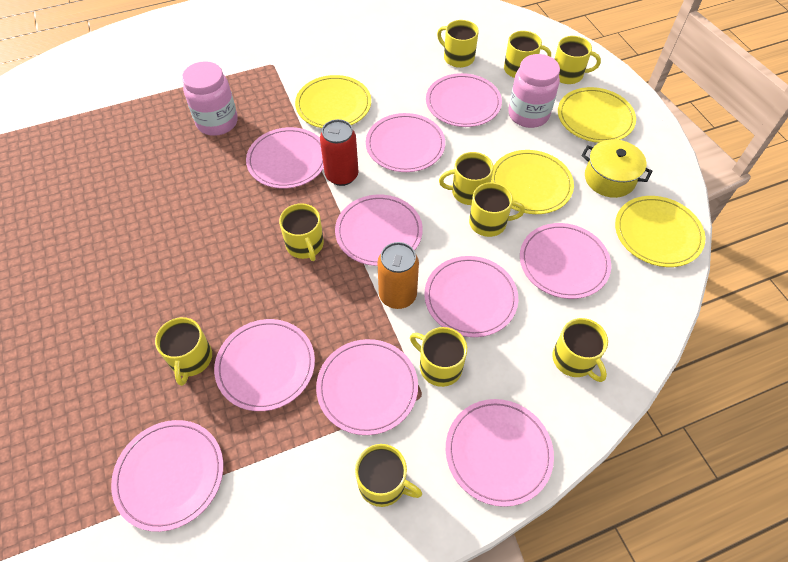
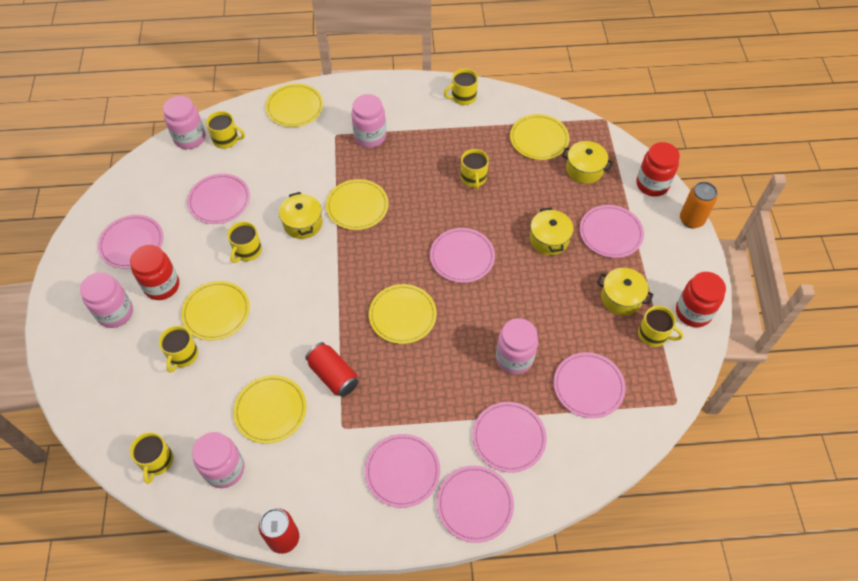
pink jar: 2 -> 5
pink plate: 10 -> 8
red can: 1 -> 2
red jar: 0 -> 3
yellow mug: 10 -> 7
yellow plate: 4 -> 6
yellow pot: 1 -> 4

